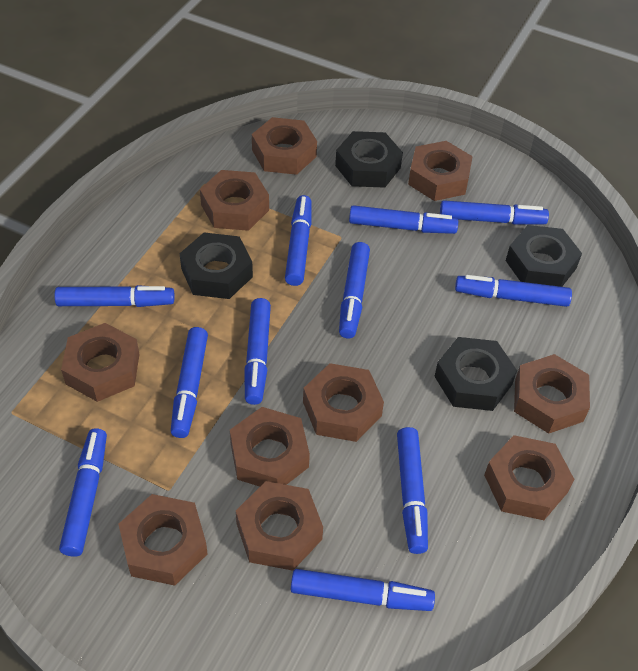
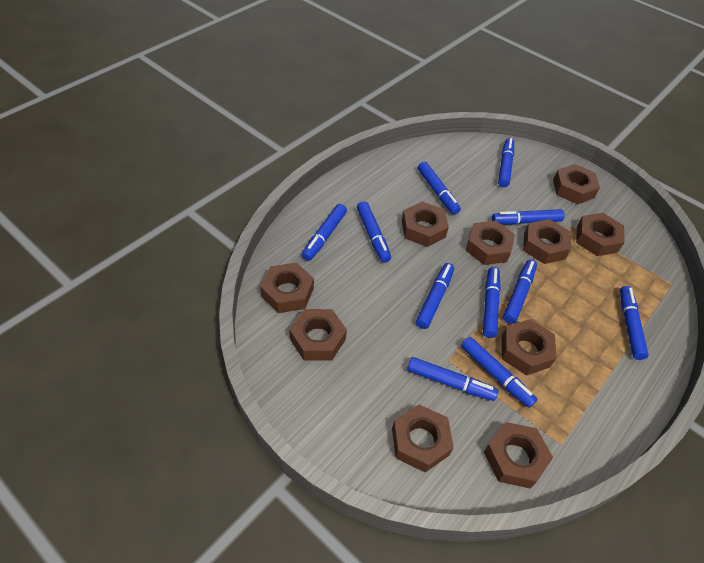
black nut: 4 -> 0

